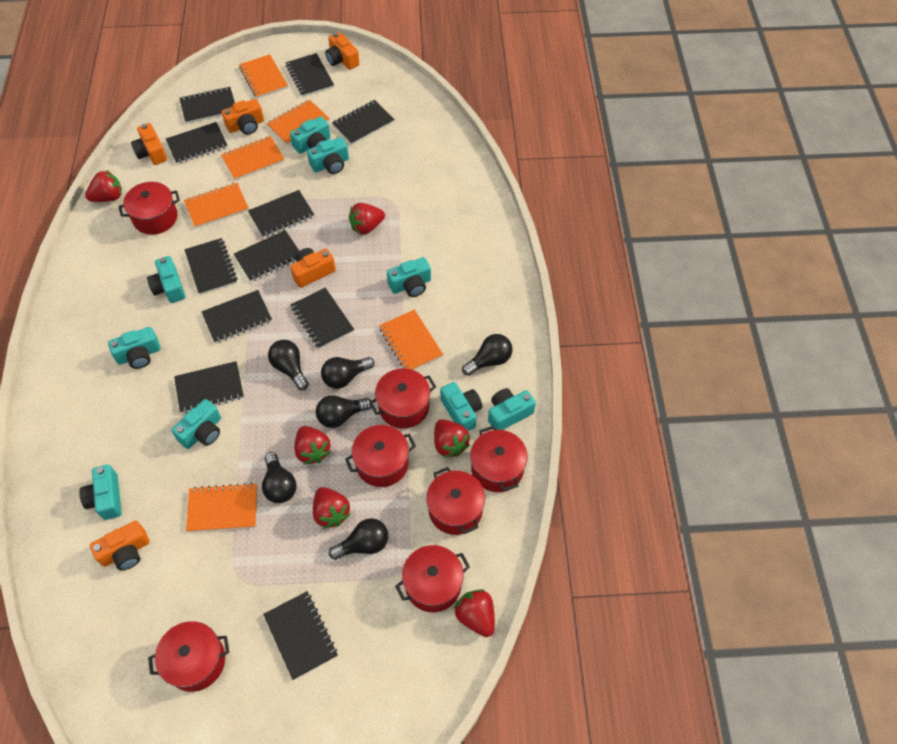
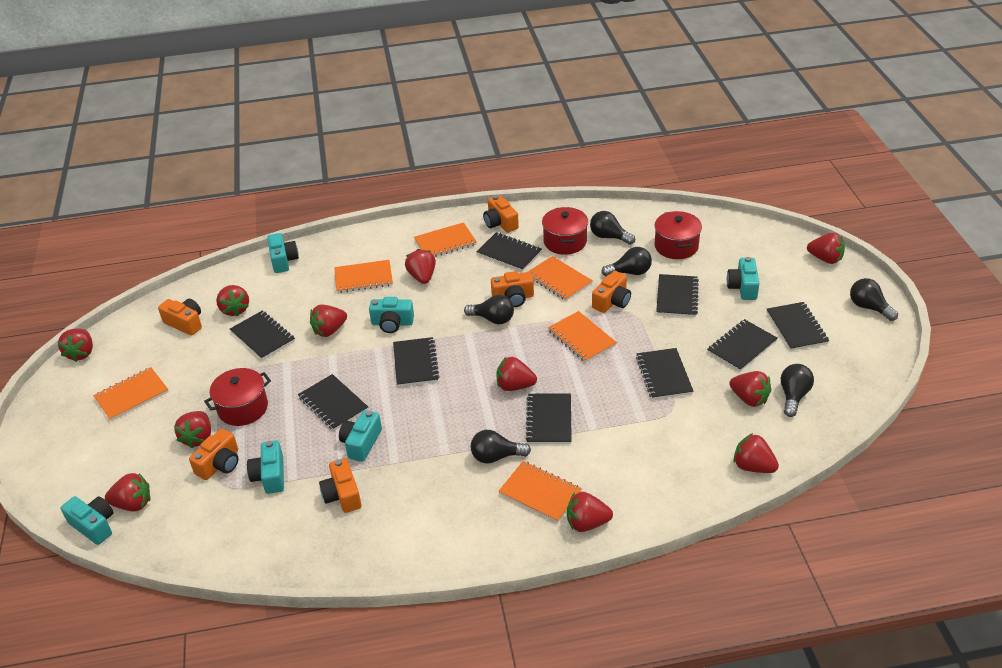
black notebook: 11 -> 9
orange camera: 5 -> 6
red pot: 7 -> 3
red strawberry: 6 -> 11
turquoise camera: 9 -> 6

